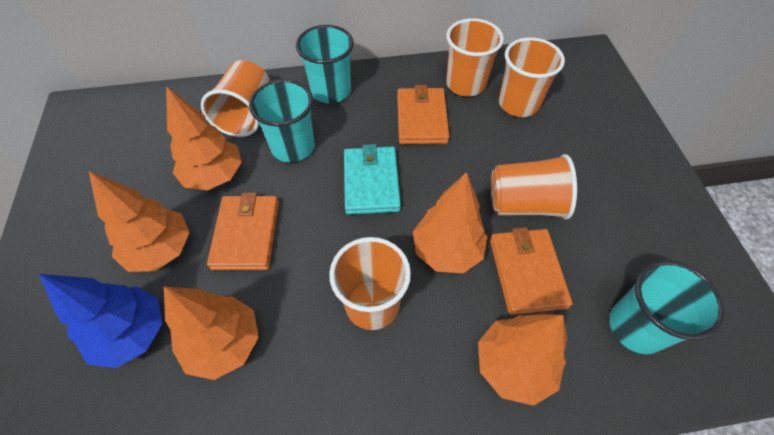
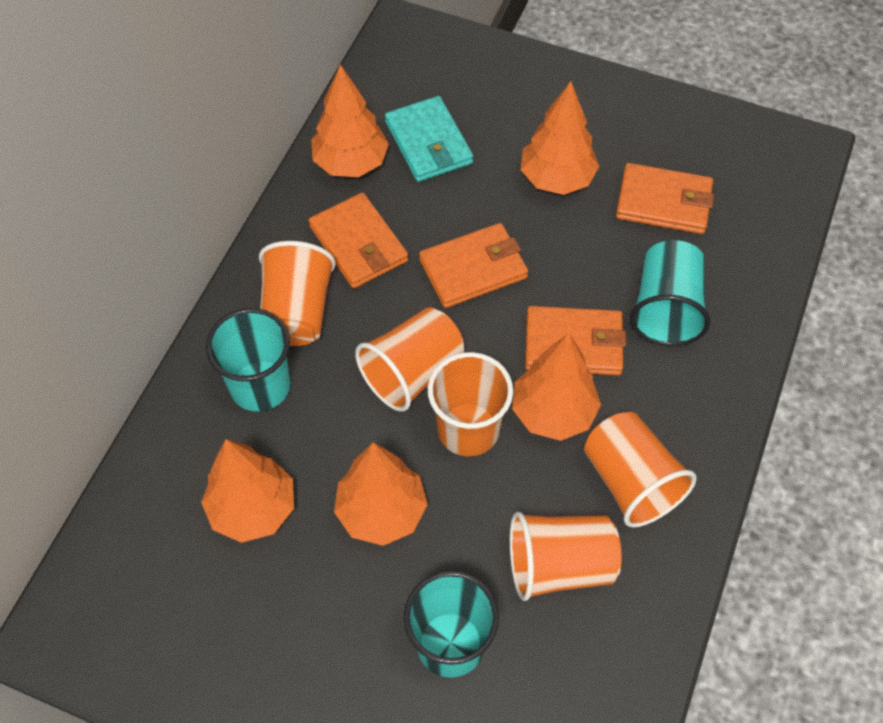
blue tree: 1 -> 0
orange wallet: 3 -> 4

